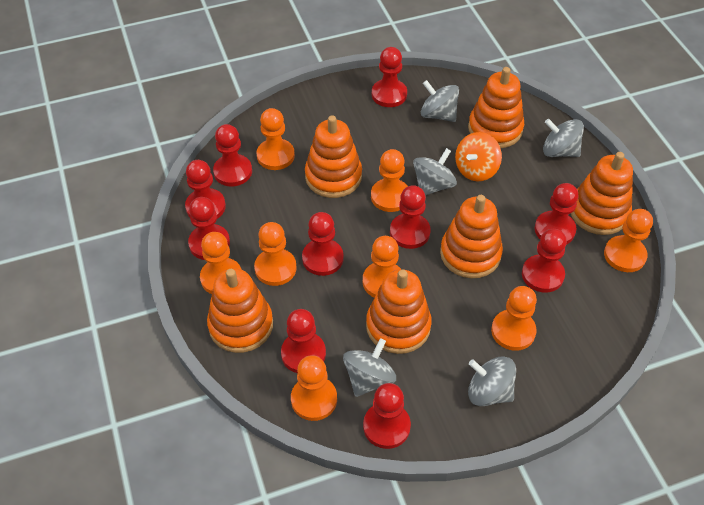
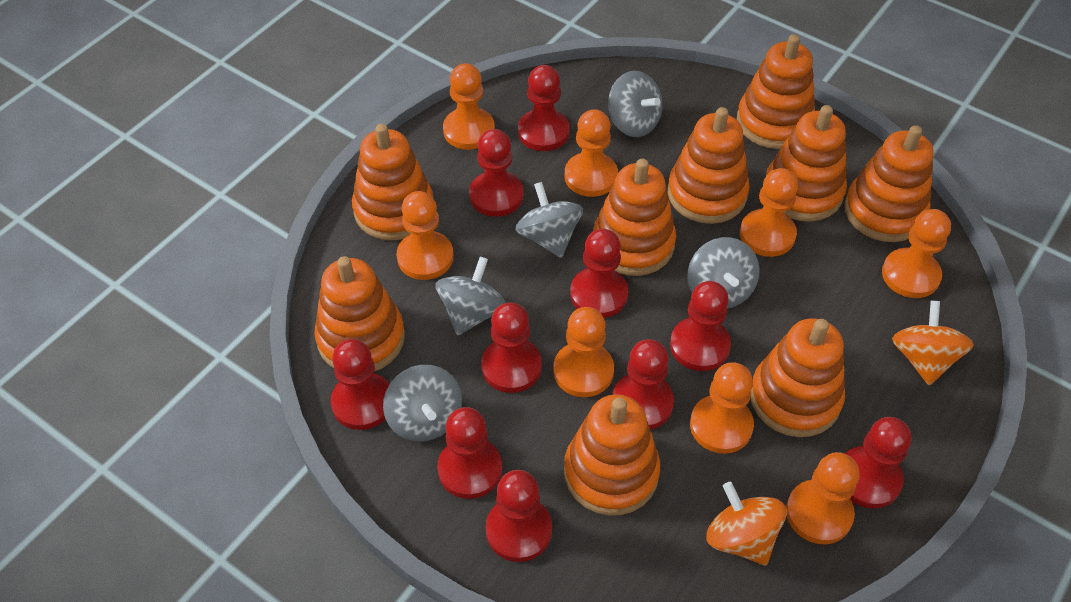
orange spinning top: 1 -> 2
orange stacking toy: 6 -> 9

